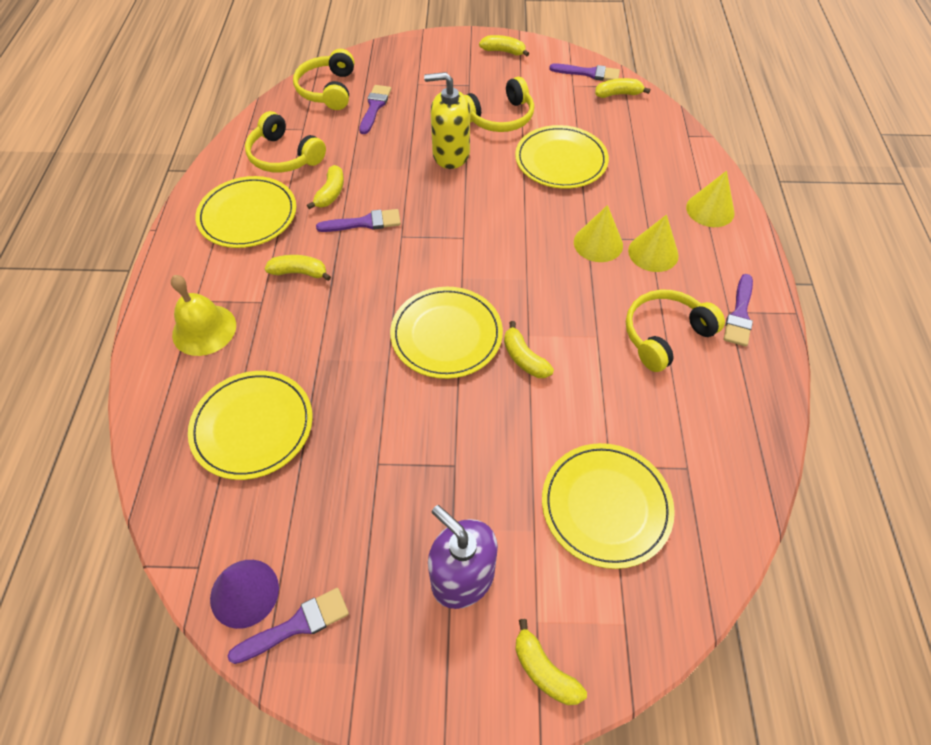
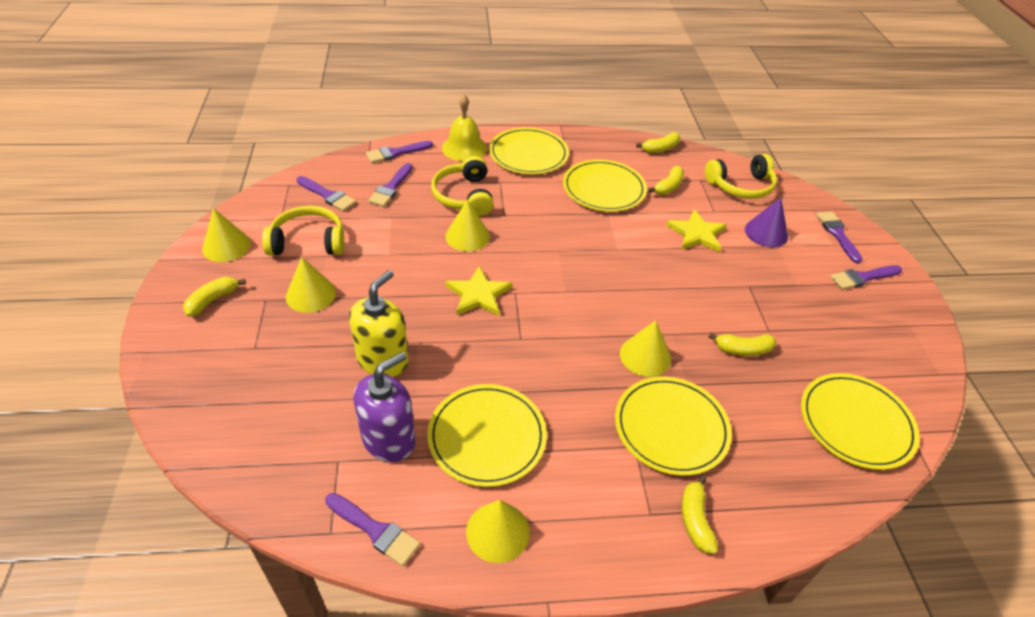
purple brush: 5 -> 6
yellow banana: 6 -> 5
yellow cone: 3 -> 5
yellow headphones: 4 -> 3
yellow star: 0 -> 2

